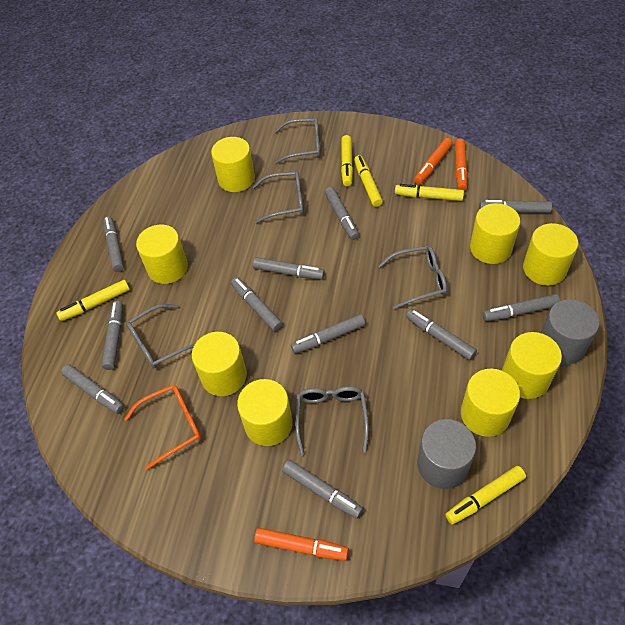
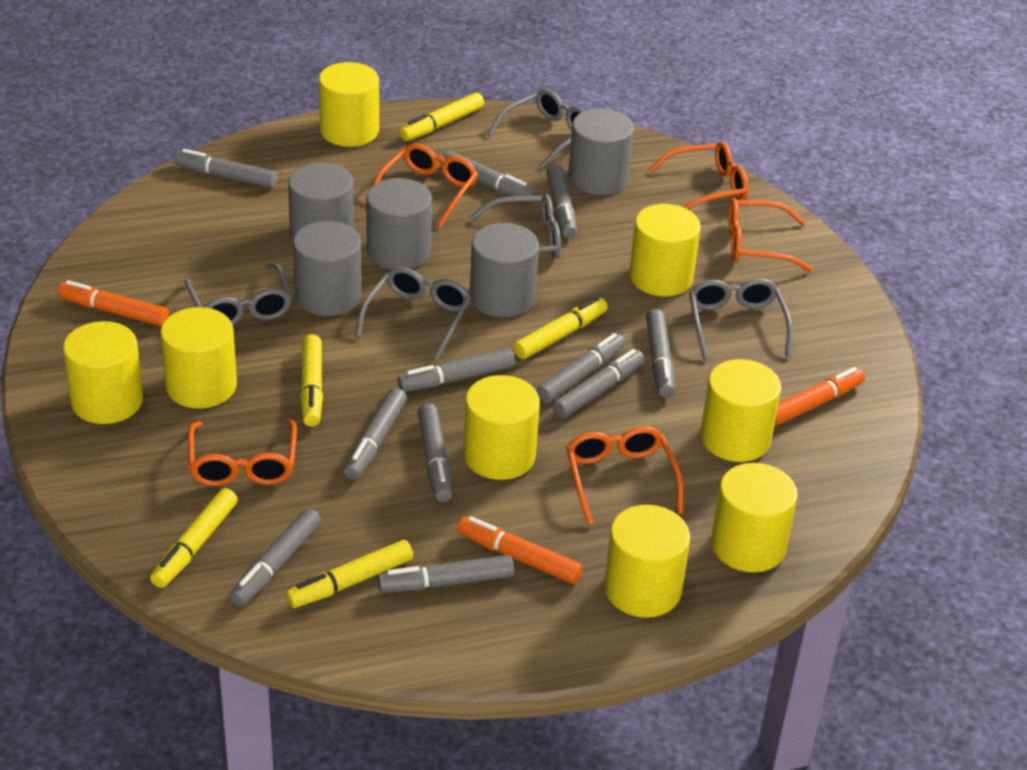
grey cylinder: 2 -> 5
orange glasses: 1 -> 5

